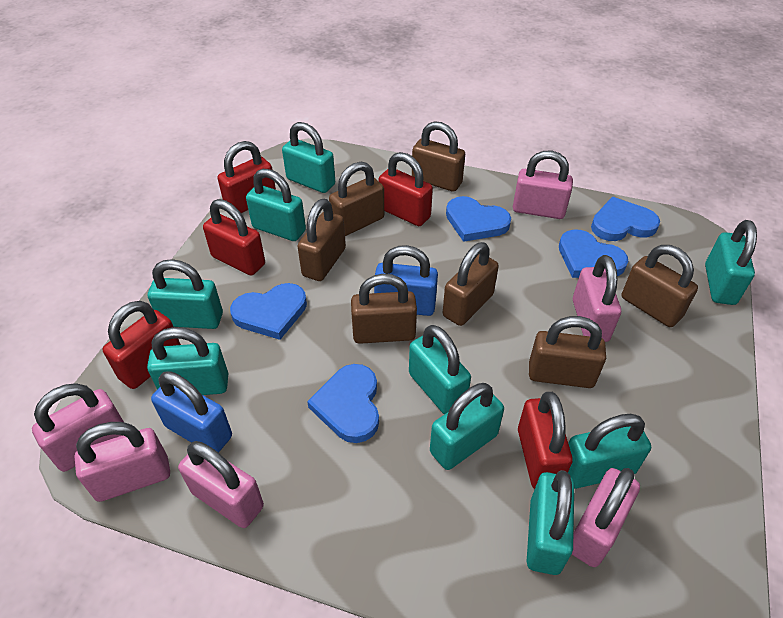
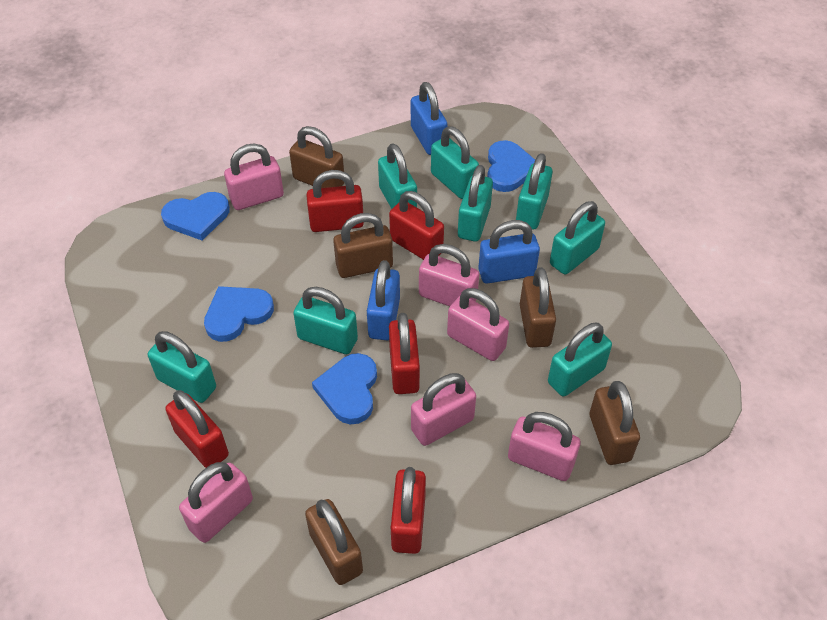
blue heart: 5 -> 4
blue padlock: 2 -> 3
brown padlock: 7 -> 5
turquoise padlock: 9 -> 8

